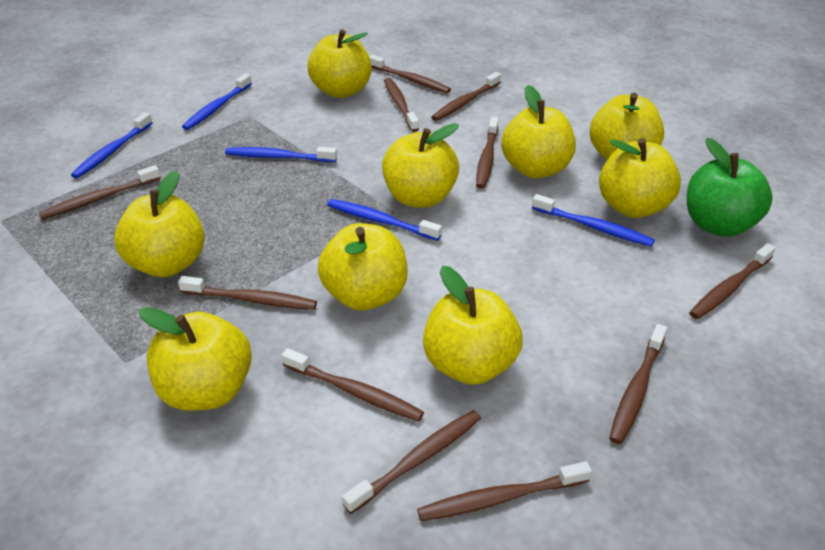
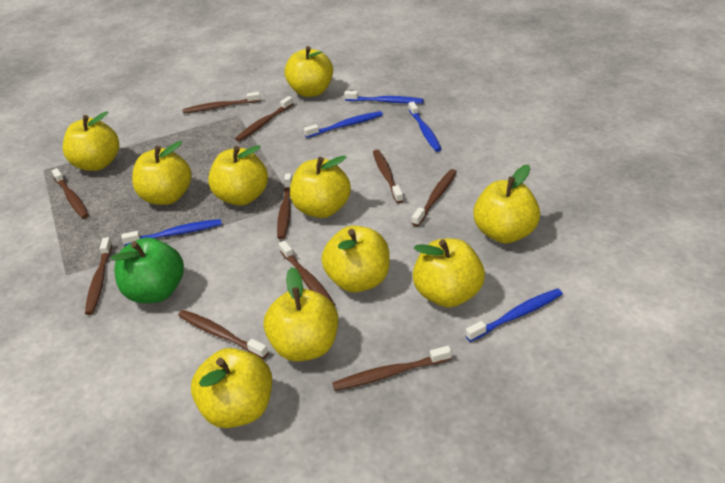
brown toothbrush: 11 -> 10
yellow apple: 9 -> 10

